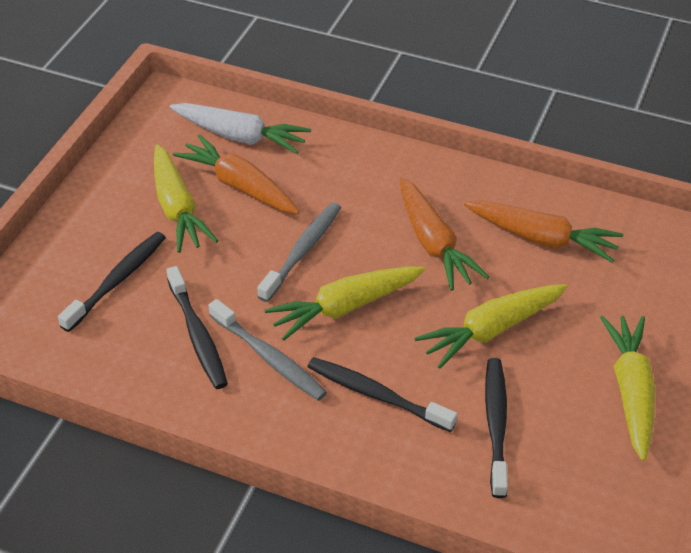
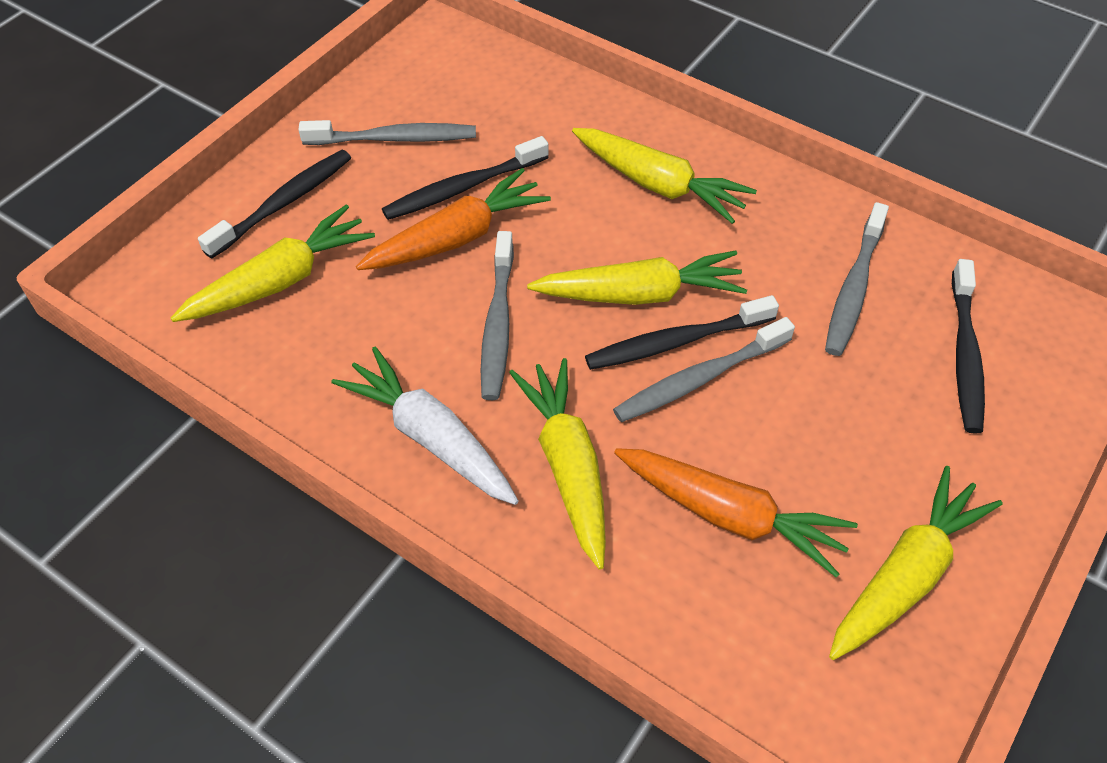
grey toothbrush: 2 -> 4
orange carrot: 3 -> 2
yellow carrot: 4 -> 5

